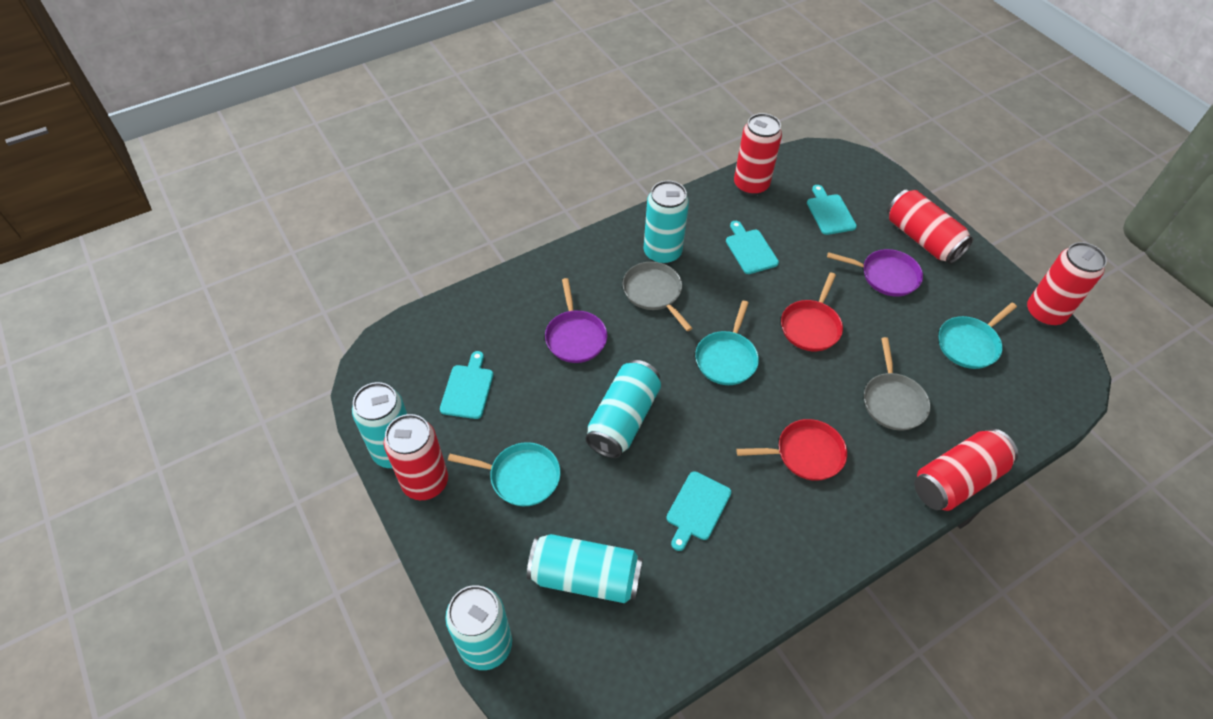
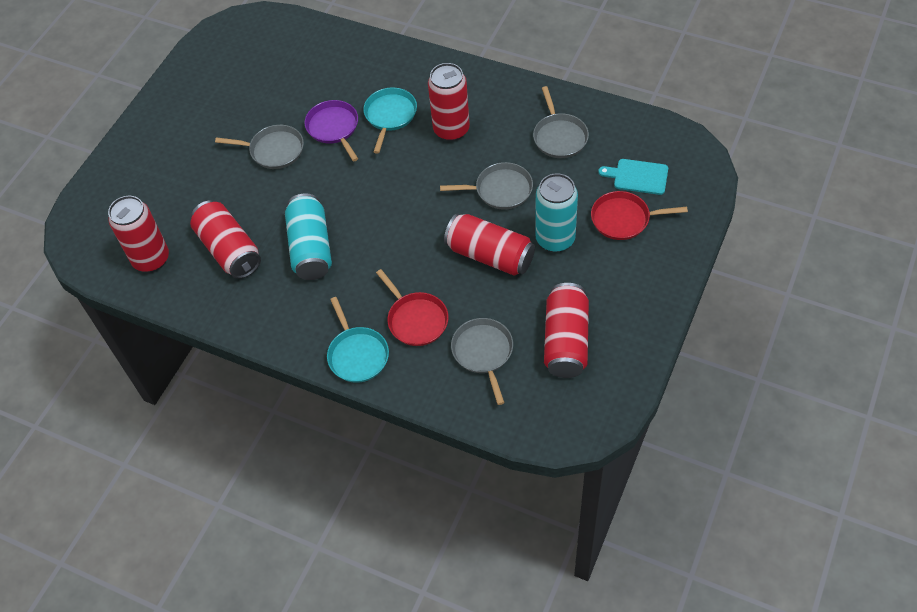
grey pan: 2 -> 4
purple pan: 2 -> 1
turquoise can: 5 -> 2
turquoise cutting board: 4 -> 1
turquoise pan: 3 -> 2

